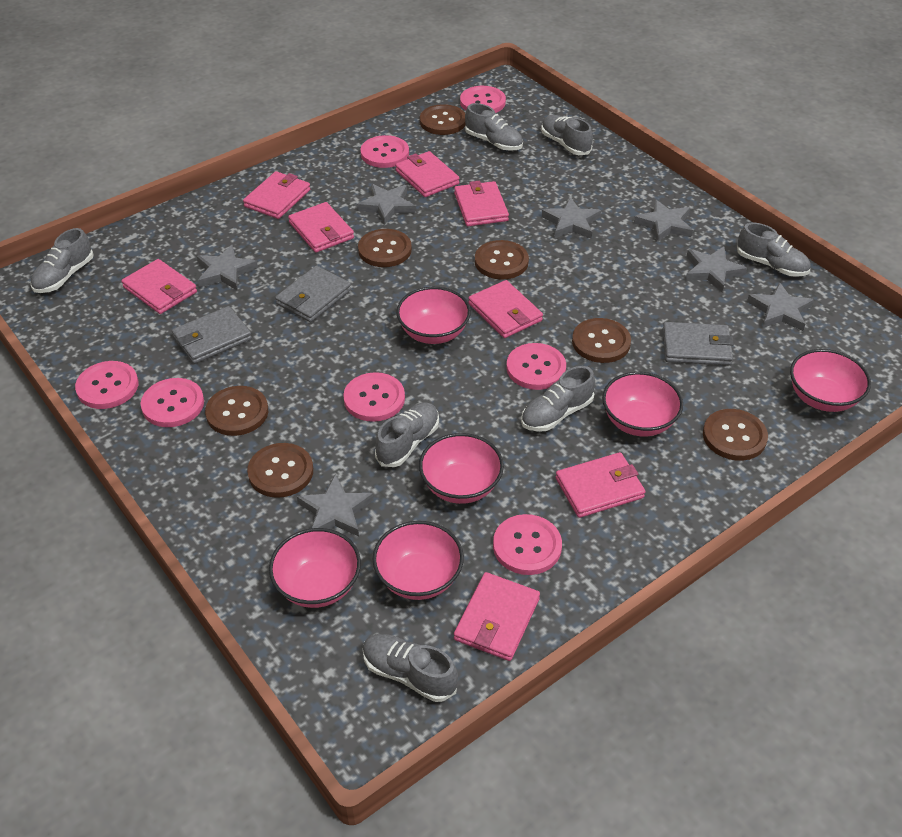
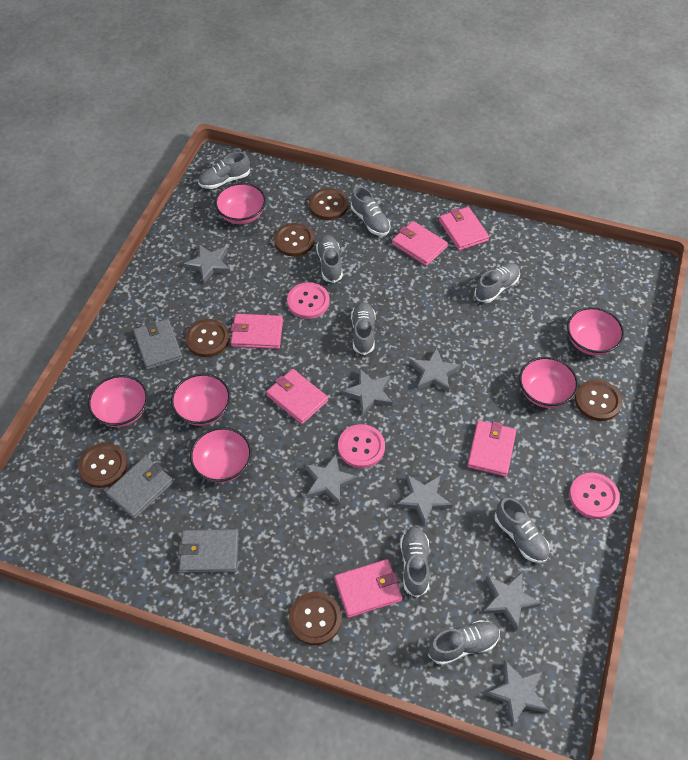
brown button: 7 -> 6
grey shoe: 7 -> 8
pink button: 7 -> 3
pink wallet: 8 -> 6

